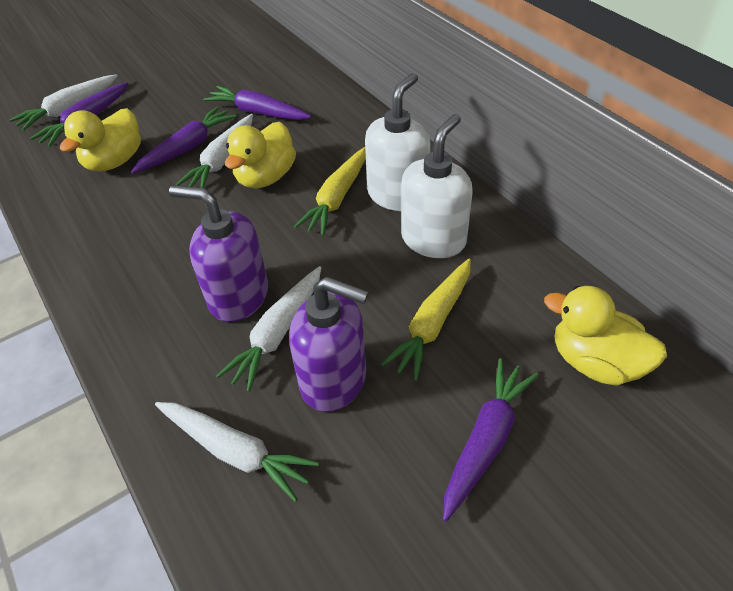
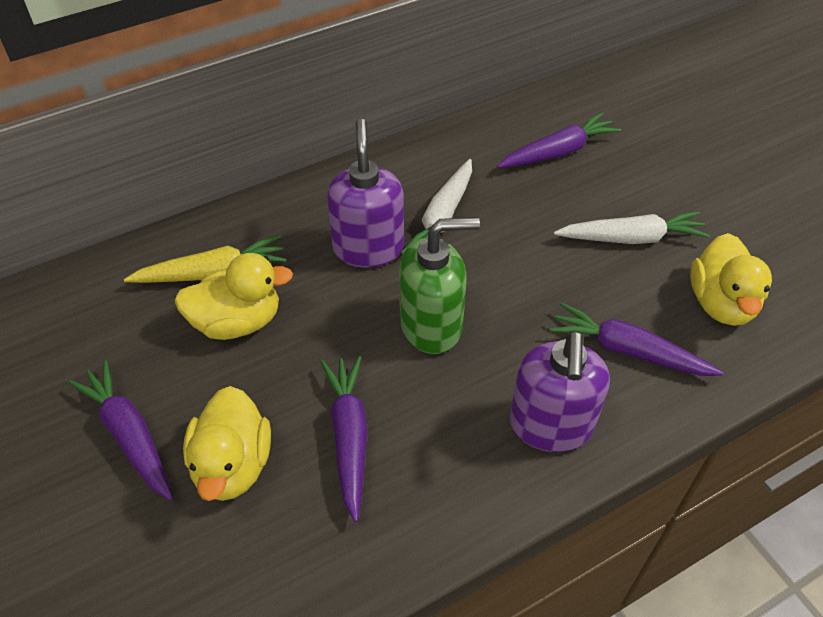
green soap dispenser: 0 -> 1
white carrot: 4 -> 2
white soap dispenser: 2 -> 0
yellow carrot: 2 -> 1

